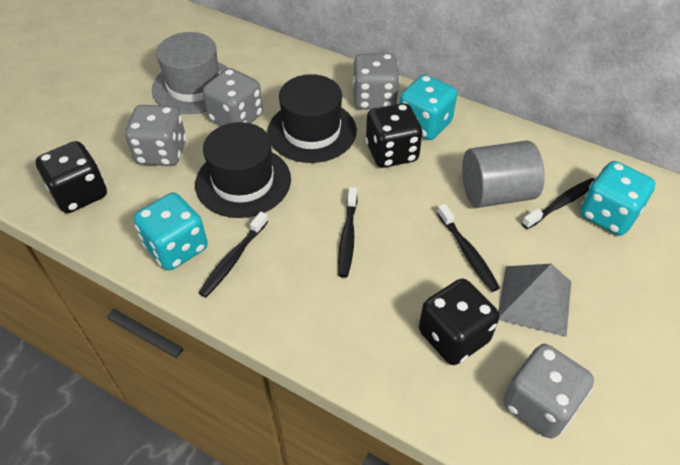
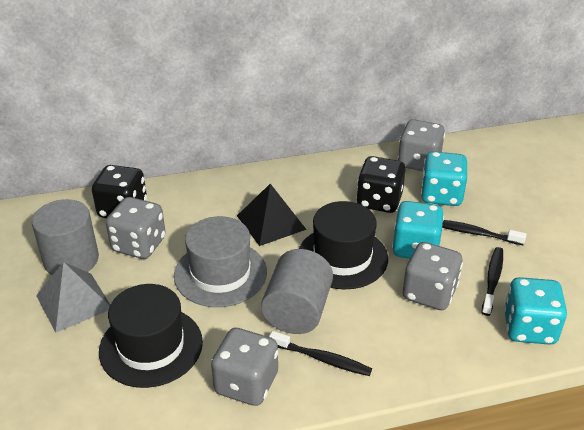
black dice: 3 -> 2
black pyramid: 0 -> 1
black toothbrush: 4 -> 3
grey cylinder: 1 -> 2

